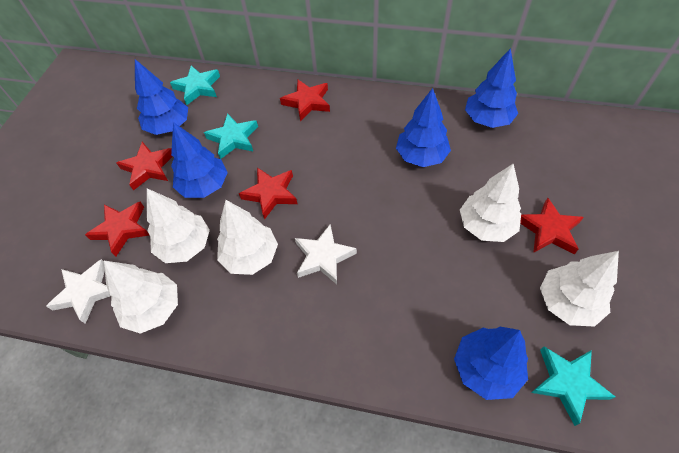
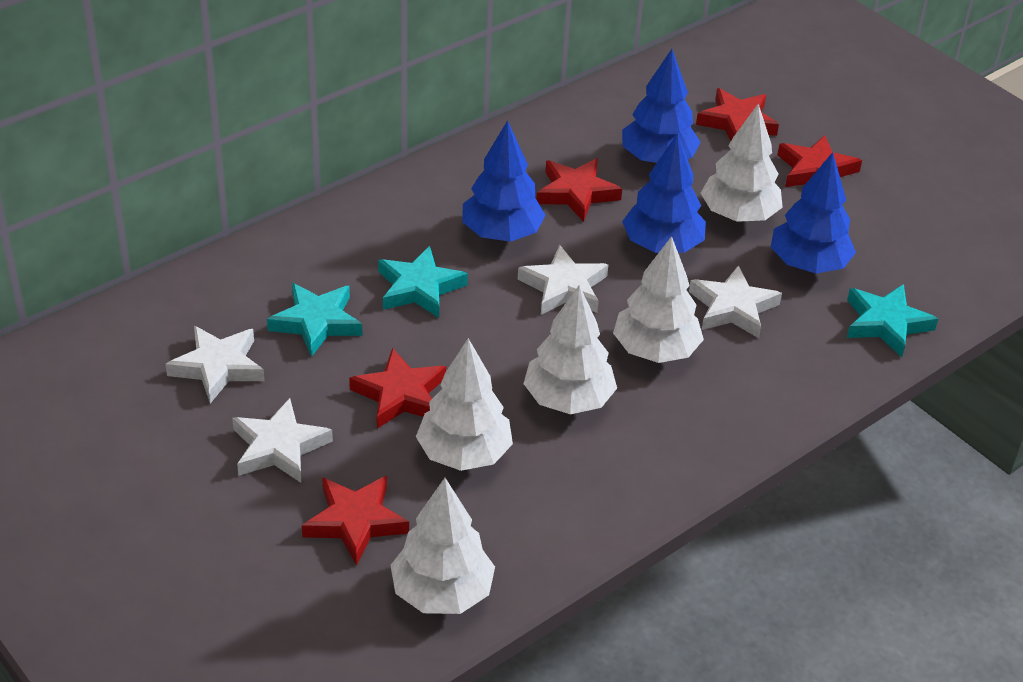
blue tree: 5 -> 4
white star: 2 -> 4

